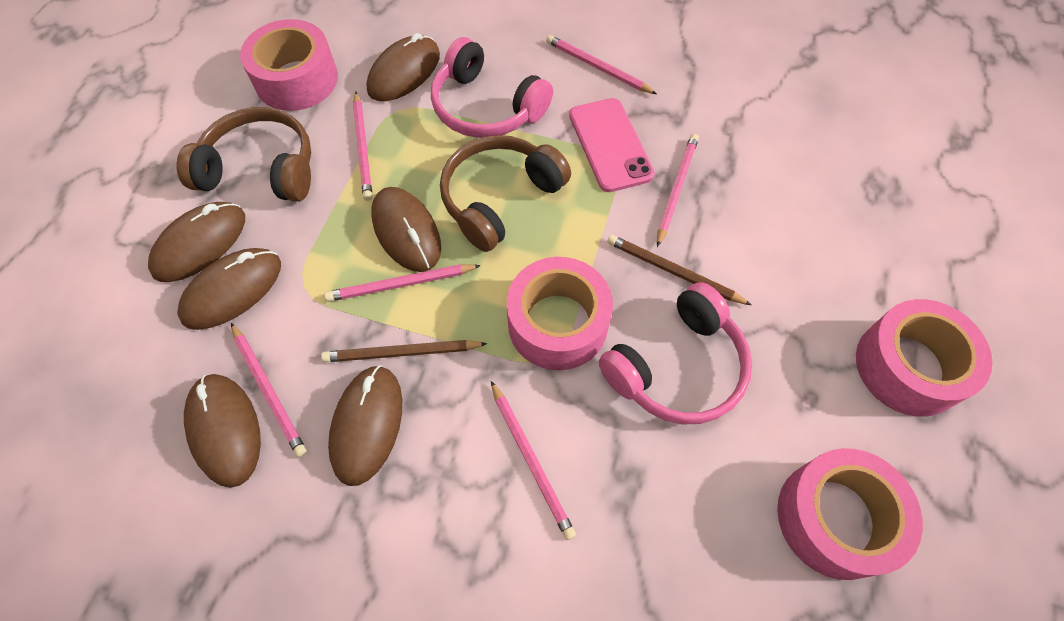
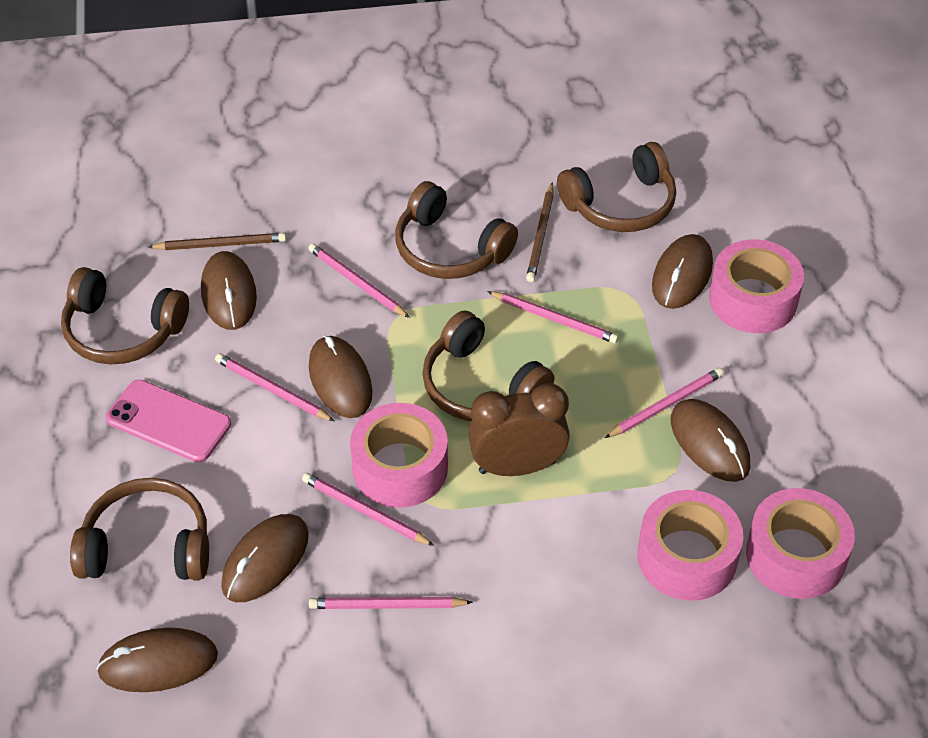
brown clock: 0 -> 1
brown headphones: 2 -> 5
pink headphones: 2 -> 0

